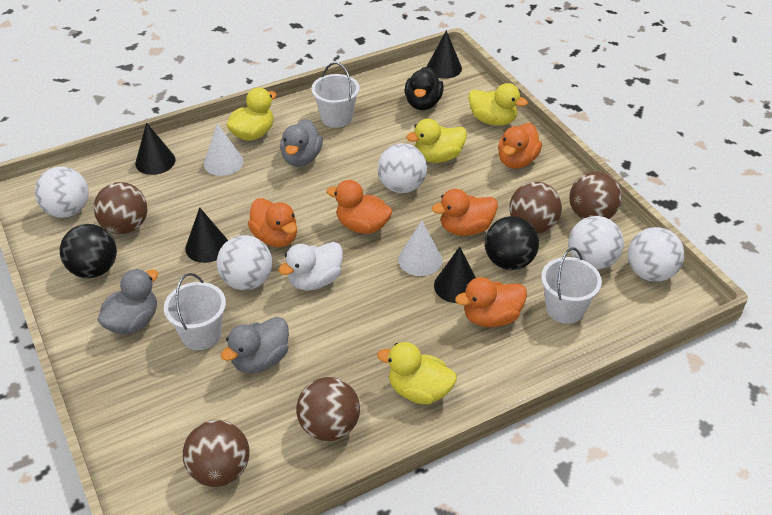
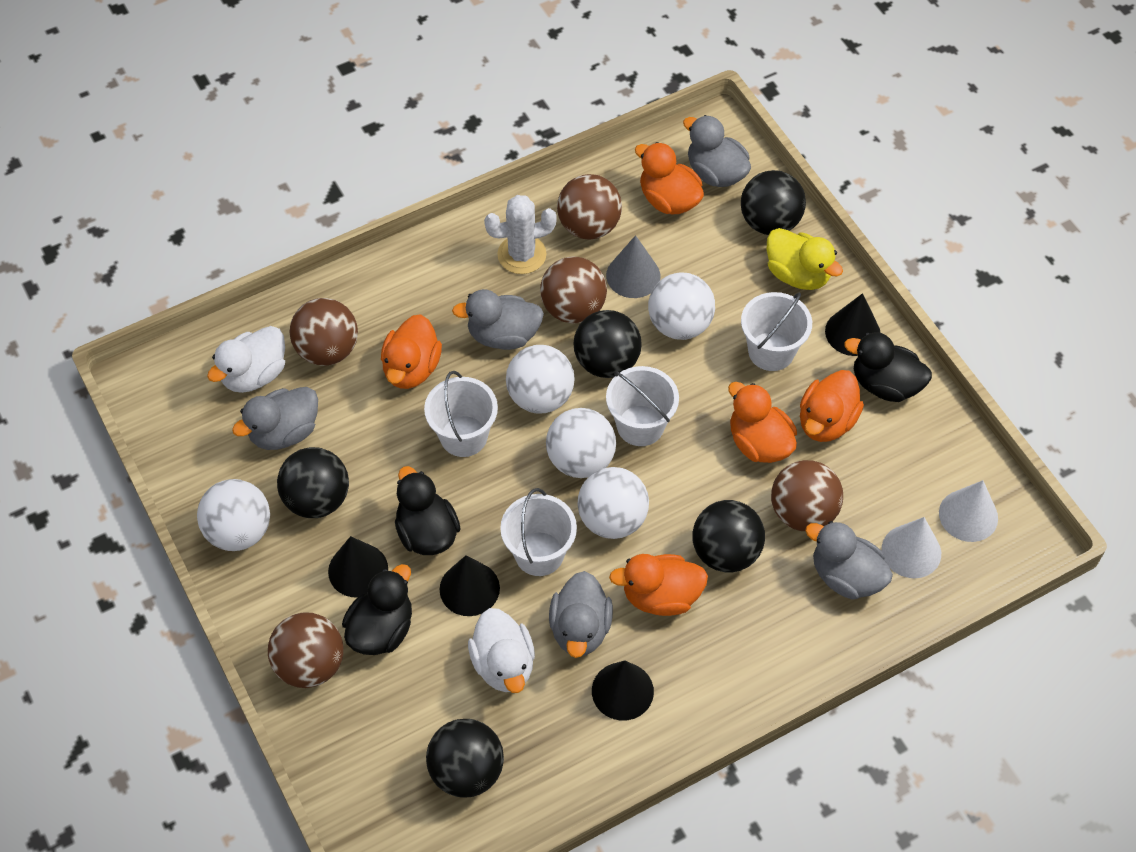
black ball: 2 -> 5
black duck: 1 -> 3
grey cone: 0 -> 1
grey duck: 3 -> 5
white bucket: 3 -> 4
white cactus: 0 -> 1
white duck: 1 -> 2
yellow duck: 4 -> 1

